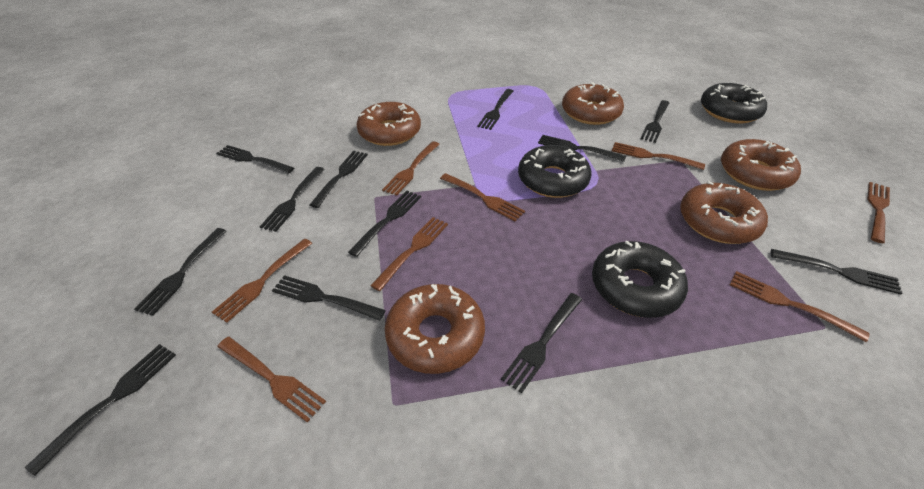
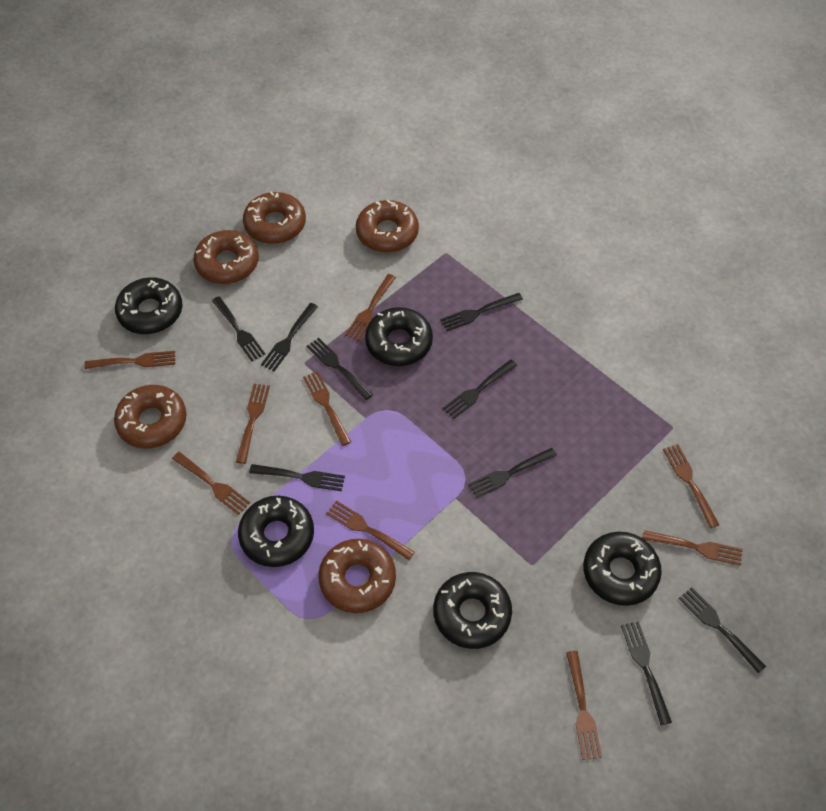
black donut: 3 -> 5
black fork: 12 -> 9
brown fork: 8 -> 9

